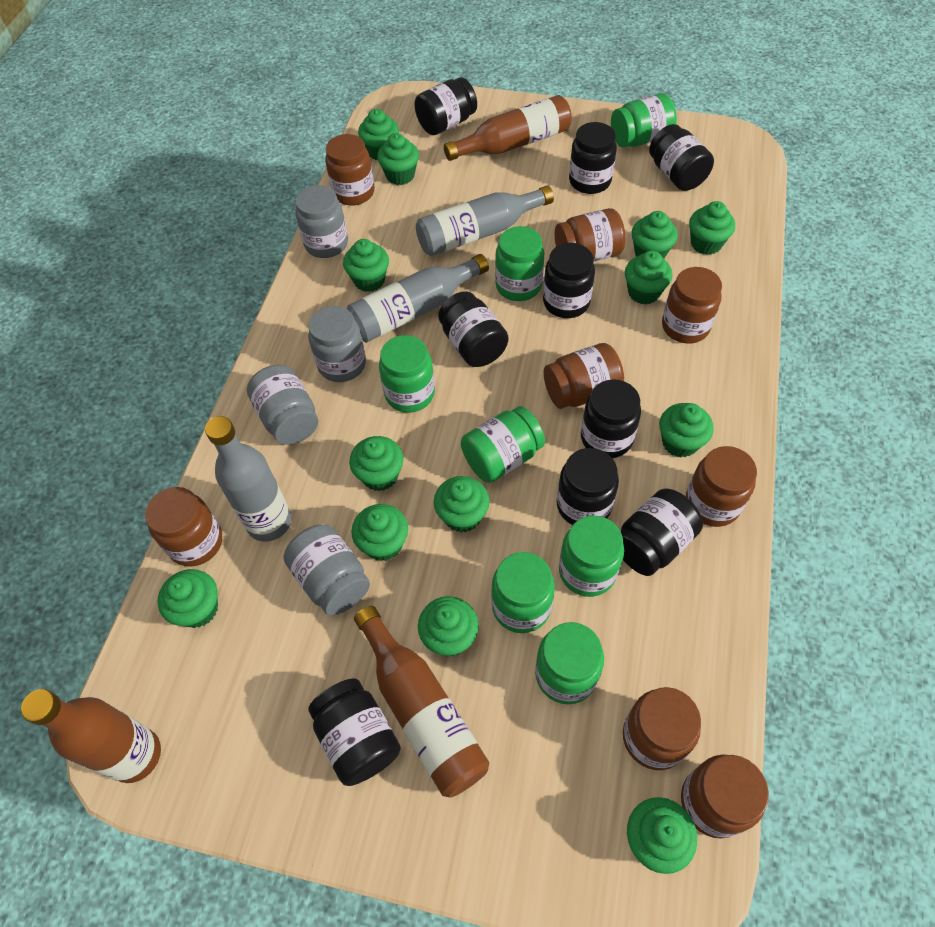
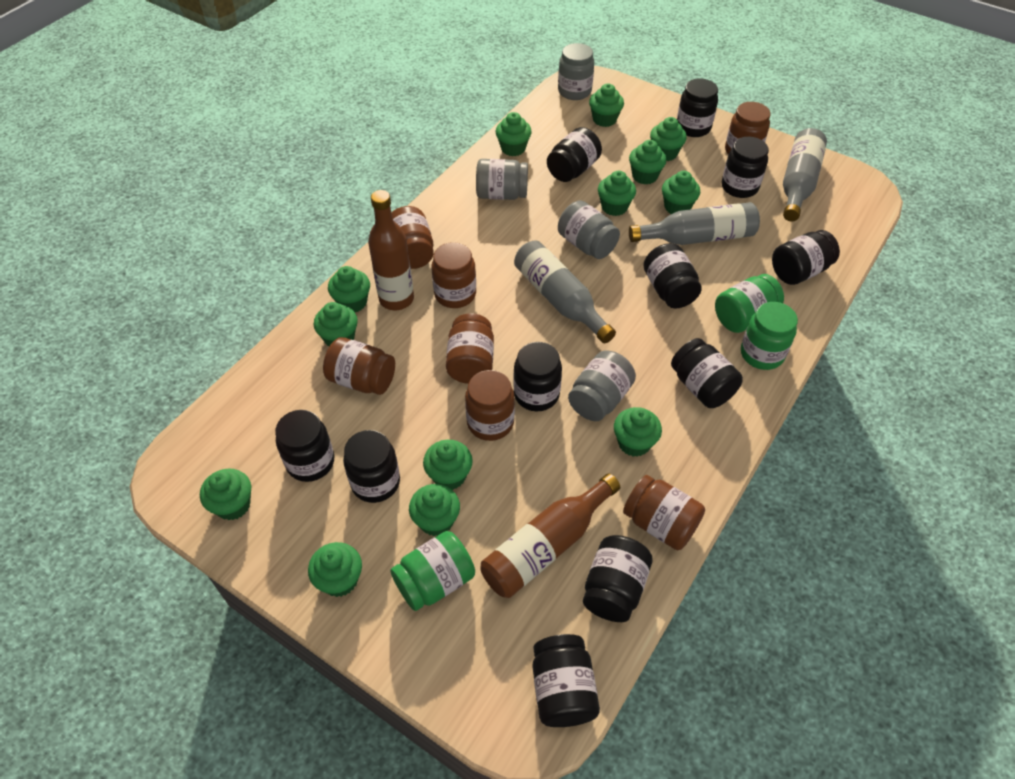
black jar: 9 -> 11
brown bottle: 3 -> 2
brown jar: 8 -> 7
green jar: 7 -> 3

